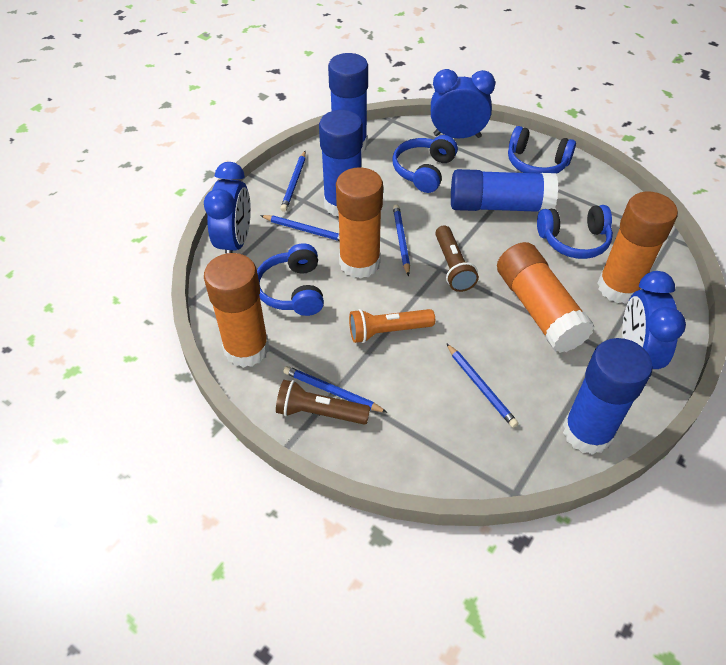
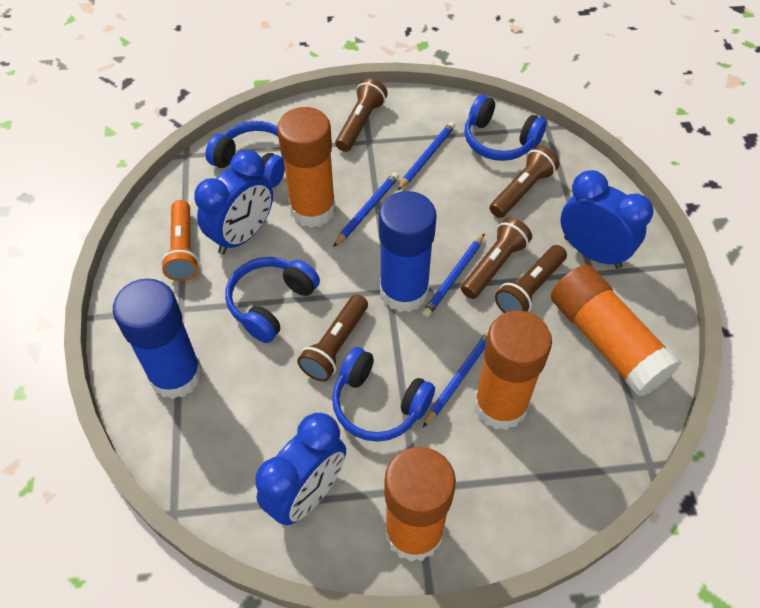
blue glue stick: 4 -> 2
blue pencil: 5 -> 4
brown flashlight: 2 -> 5

